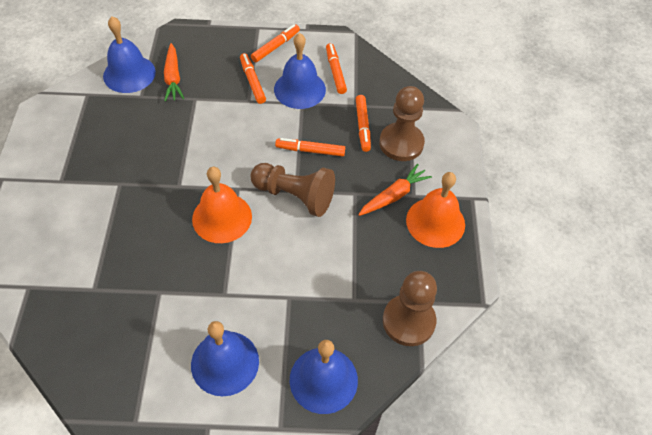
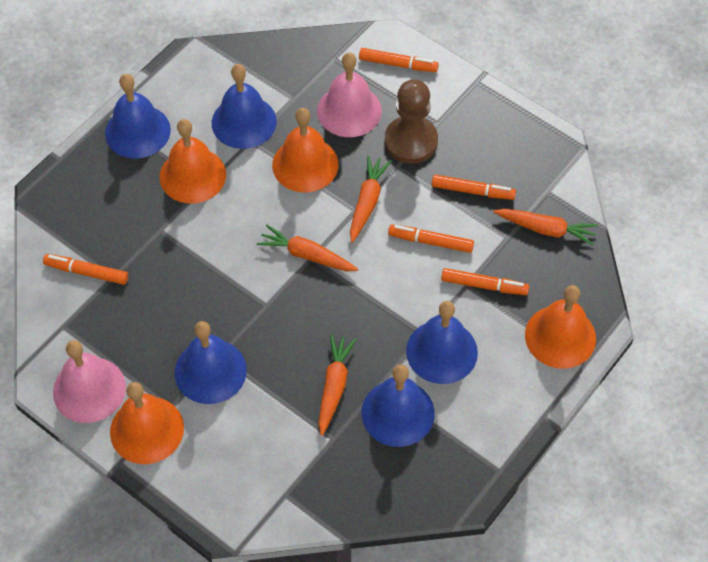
blue bell: 4 -> 5
brown pawn: 3 -> 1
orange bell: 2 -> 4
orange carrot: 2 -> 4
pink bell: 0 -> 2

